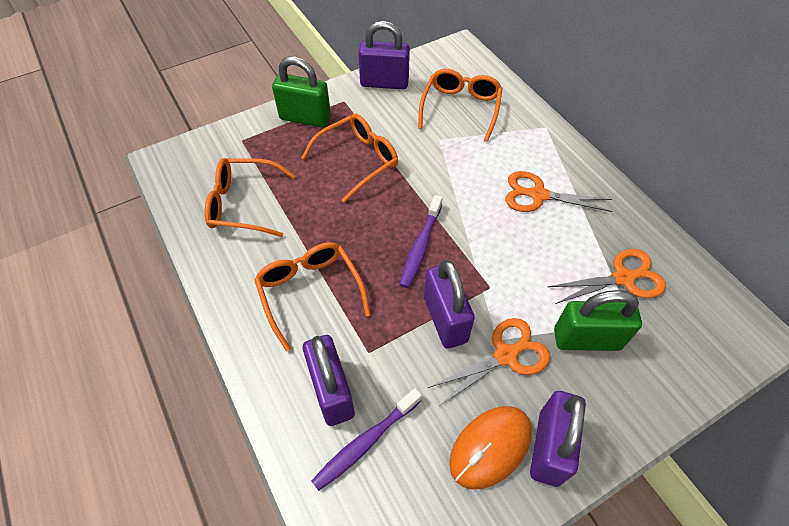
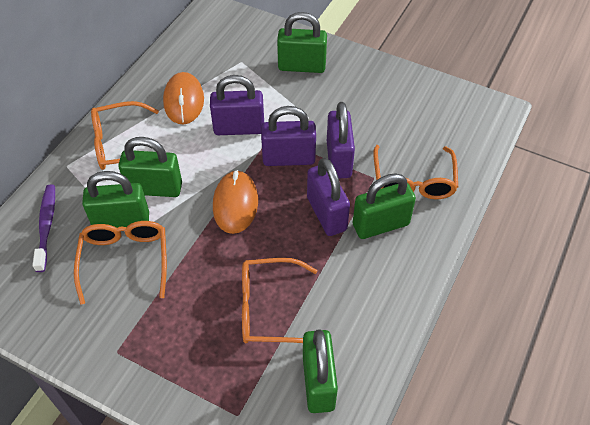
green padlock: 2 -> 5
orange mouse: 1 -> 2
orange scissors: 3 -> 0
purple toothbrush: 2 -> 1

